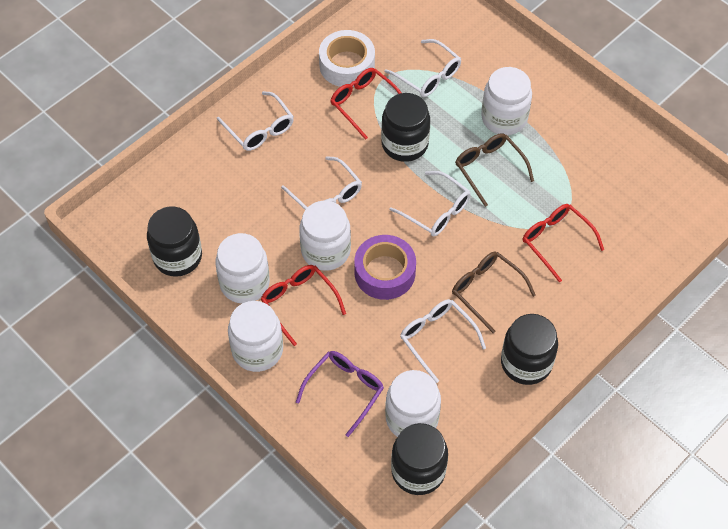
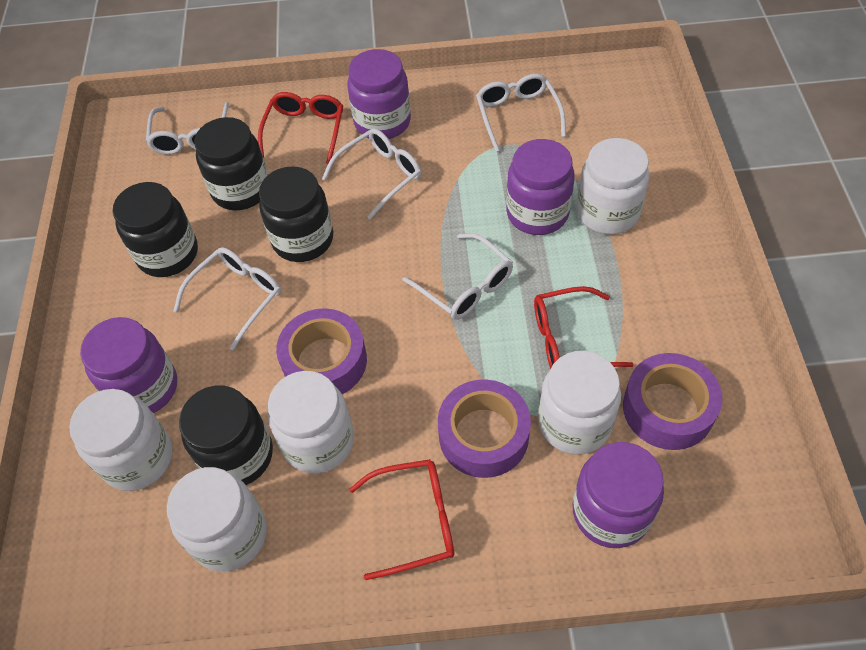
brown glasses: 2 -> 0
purple glasses: 1 -> 0
purple jar: 0 -> 4
purple tape: 1 -> 3
white tape: 1 -> 0

